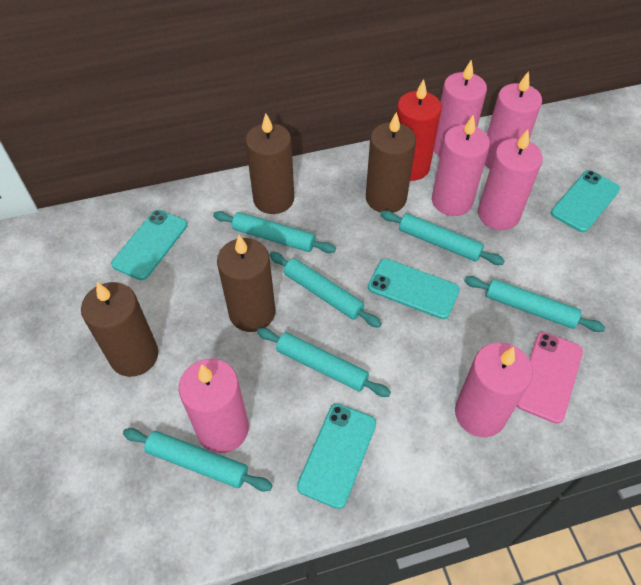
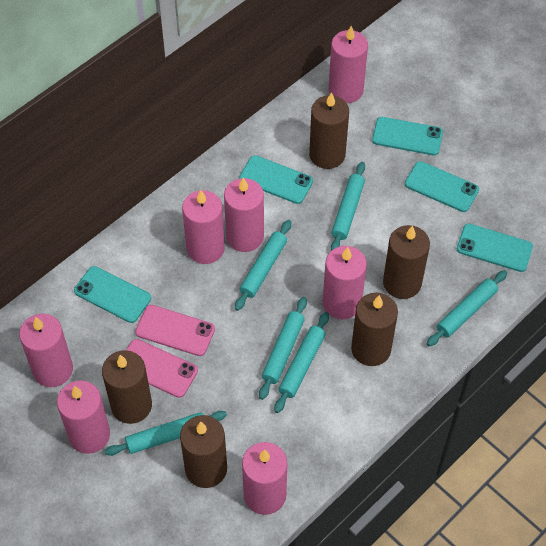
brown candle: 4 -> 5
pink candle: 6 -> 7
pink phone: 1 -> 2
red candle: 1 -> 0
turquoise phone: 4 -> 5

